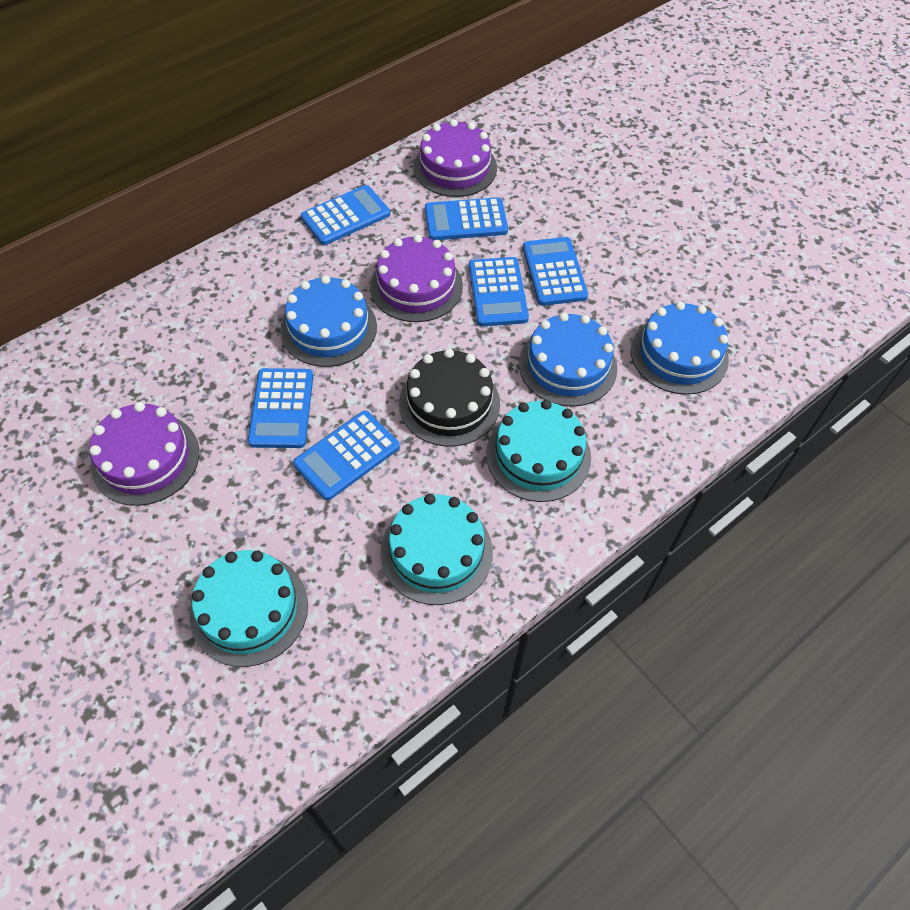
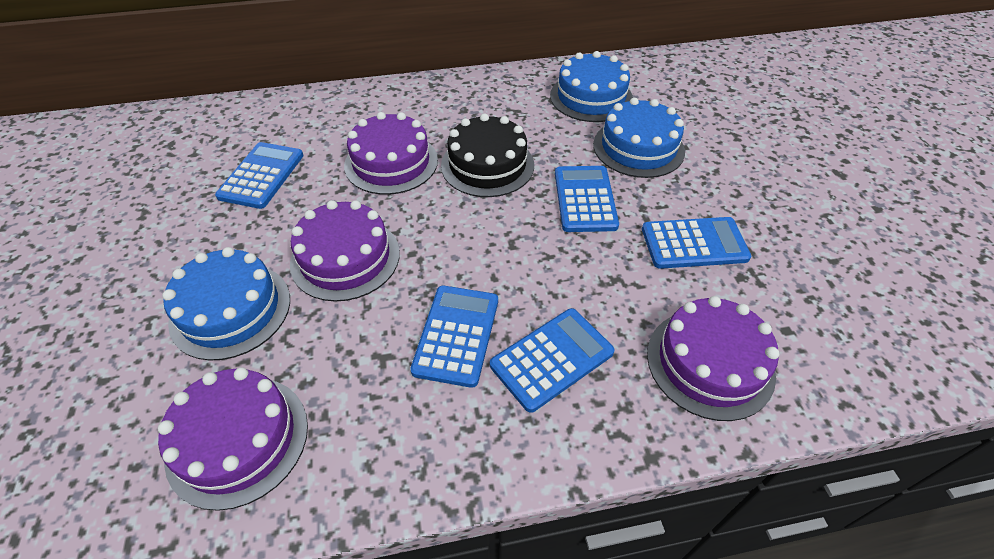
blue calculator: 6 -> 5
purple cake: 3 -> 4
turquoise cake: 3 -> 0

